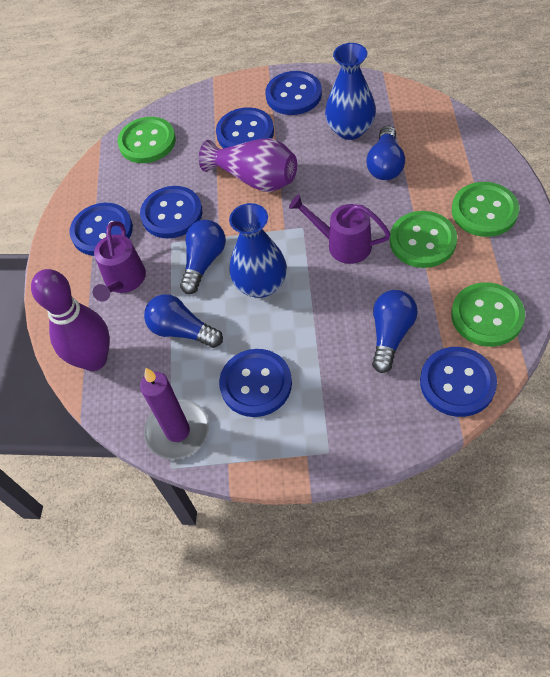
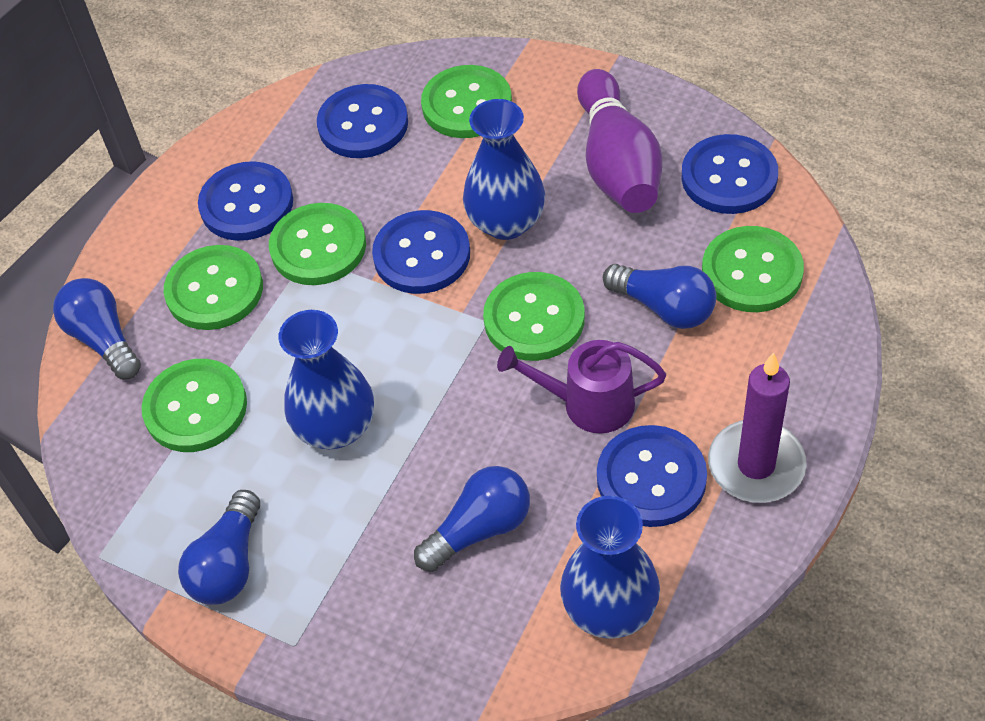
blue button: 6 -> 5
blue vase: 2 -> 3
green button: 4 -> 6
purple vase: 1 -> 0
purple watering can: 2 -> 1

